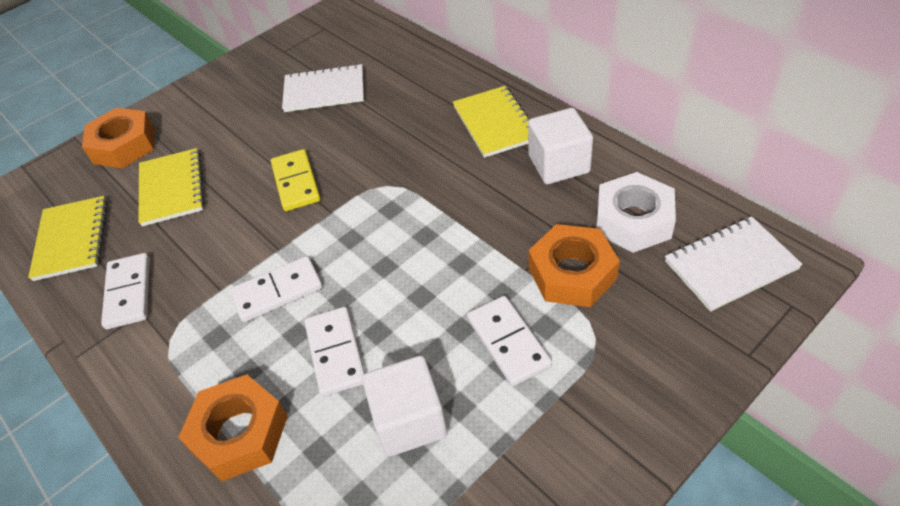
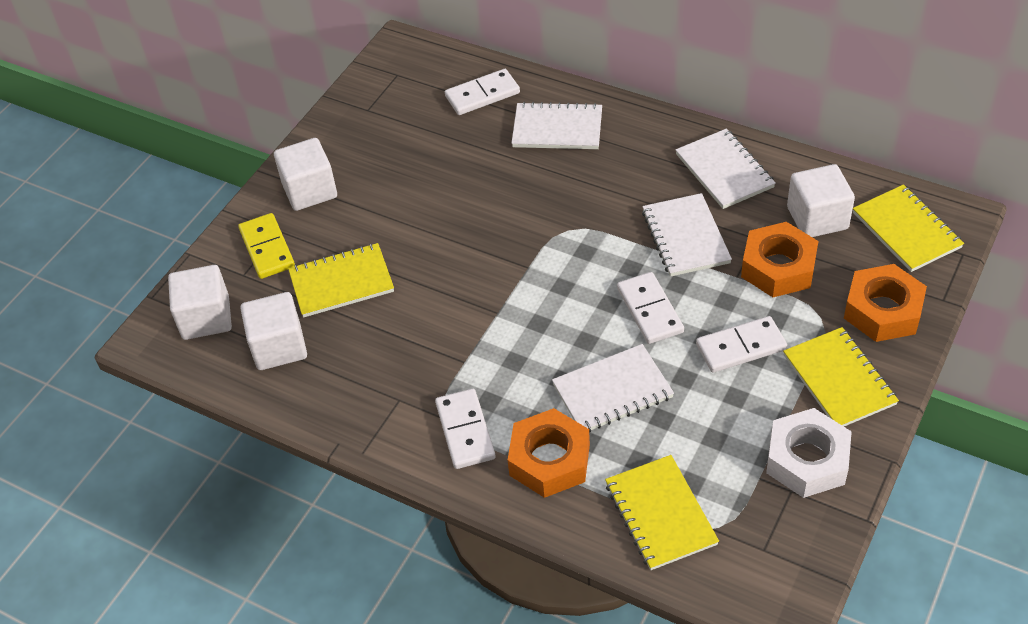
white cube: 2 -> 4
white notebook: 2 -> 4
yellow notebook: 3 -> 4

